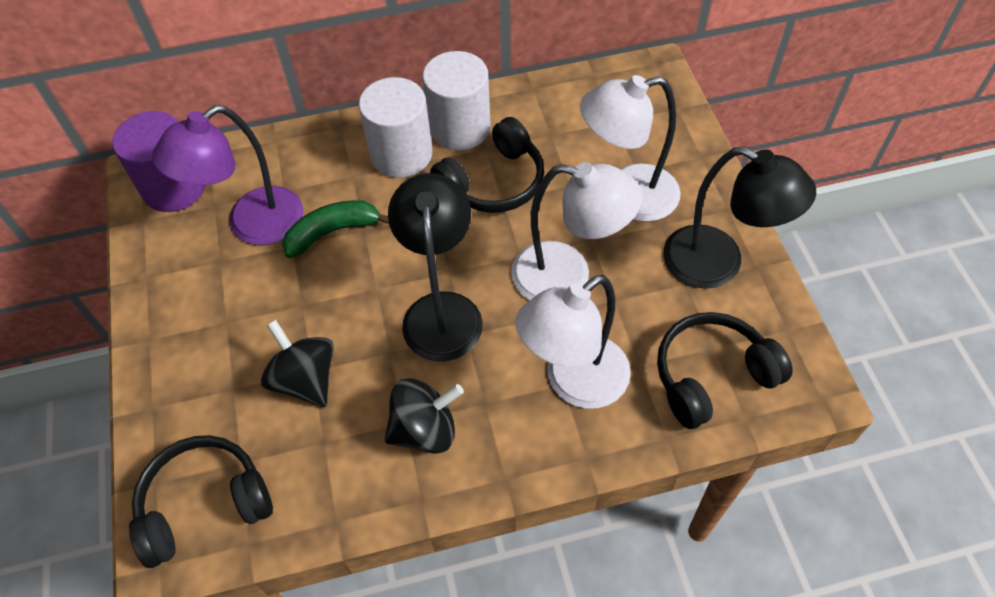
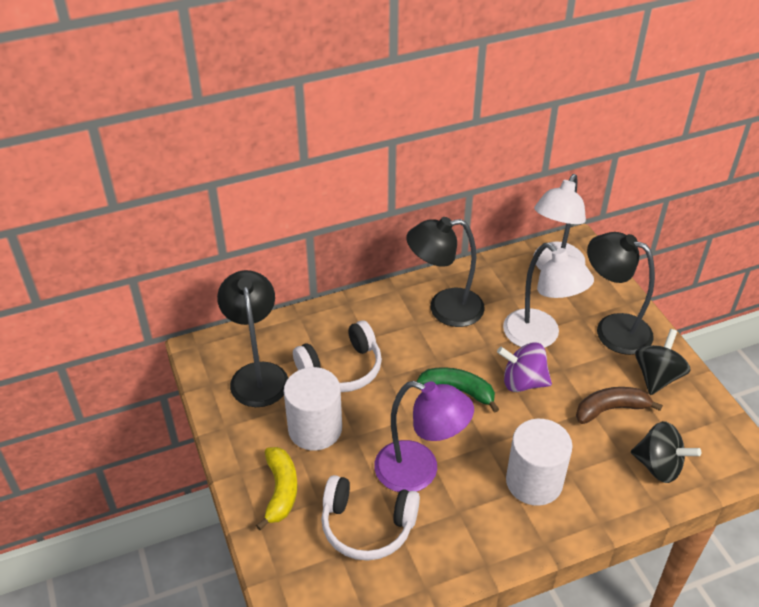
black headphones: 3 -> 0
black lamp: 2 -> 3
brown banana: 0 -> 1
purple cylinder: 1 -> 0
purple spinning top: 0 -> 1
white headphones: 0 -> 2
white lamp: 3 -> 2
yellow banana: 0 -> 1

